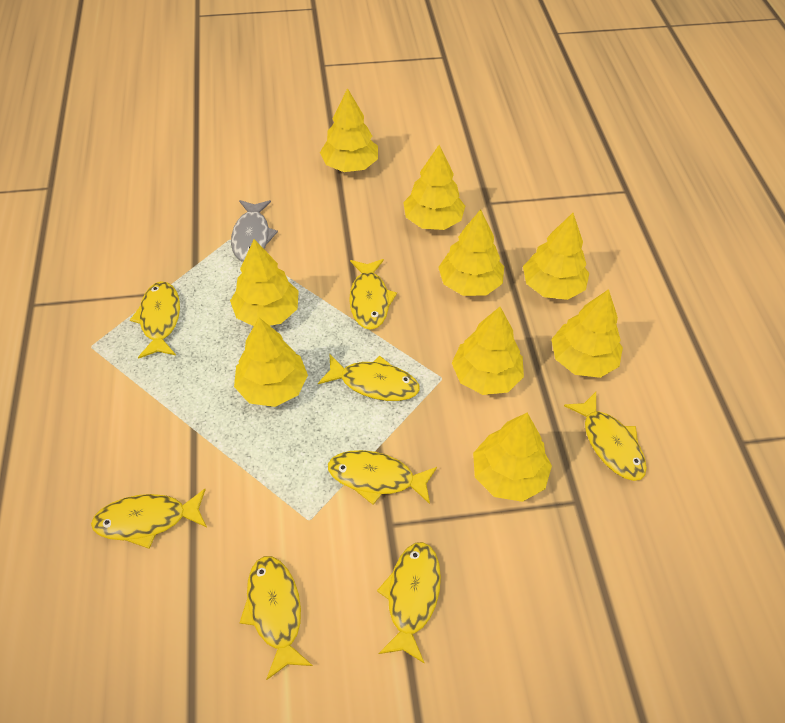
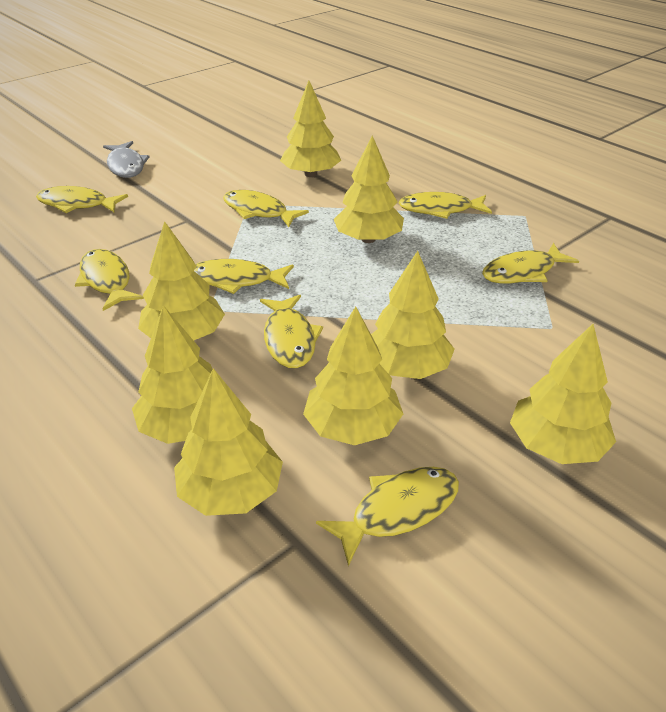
yellow tree: 9 -> 8

